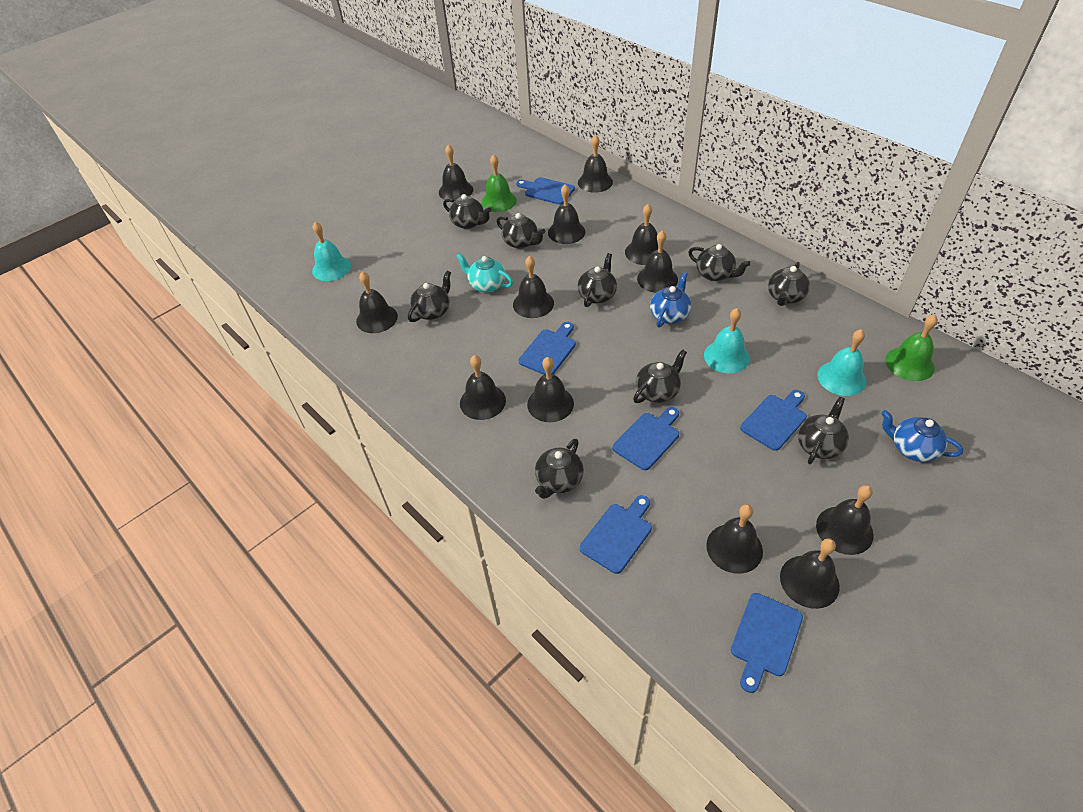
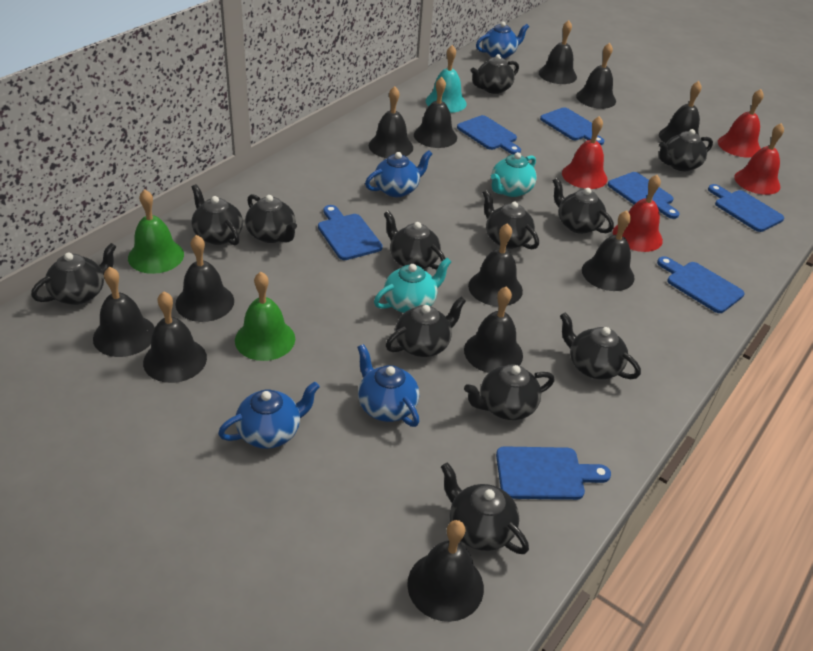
black teapot: 9 -> 12
blue cutting board: 6 -> 7
blue teapot: 2 -> 4
red bell: 0 -> 4
turquoise bell: 3 -> 1
turquoise teapot: 1 -> 2

